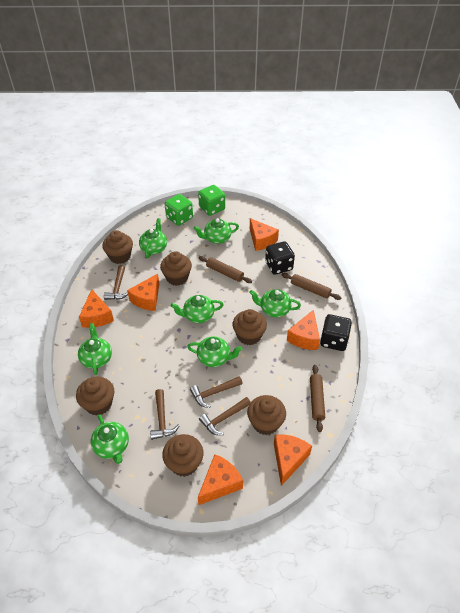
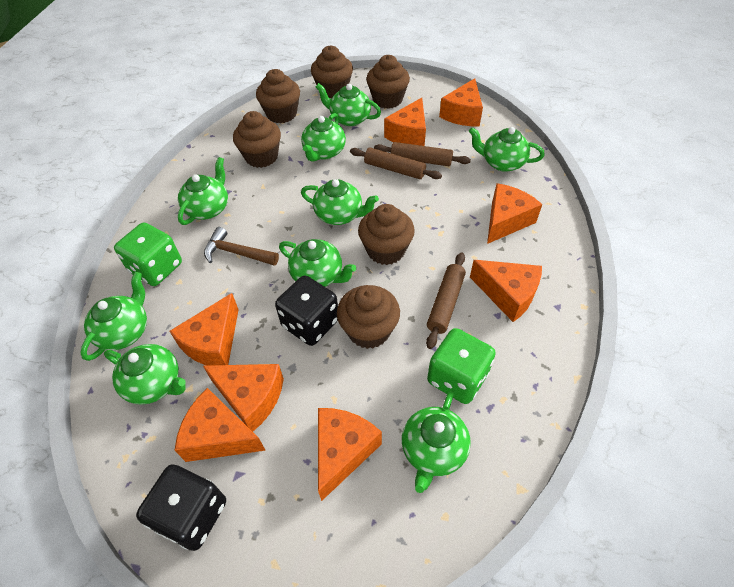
brown hammer: 4 -> 1
green teapot: 7 -> 9
orange cheese: 6 -> 8

